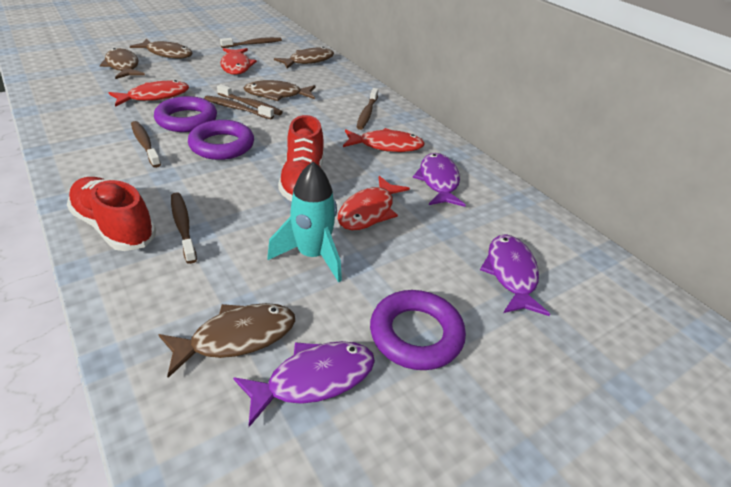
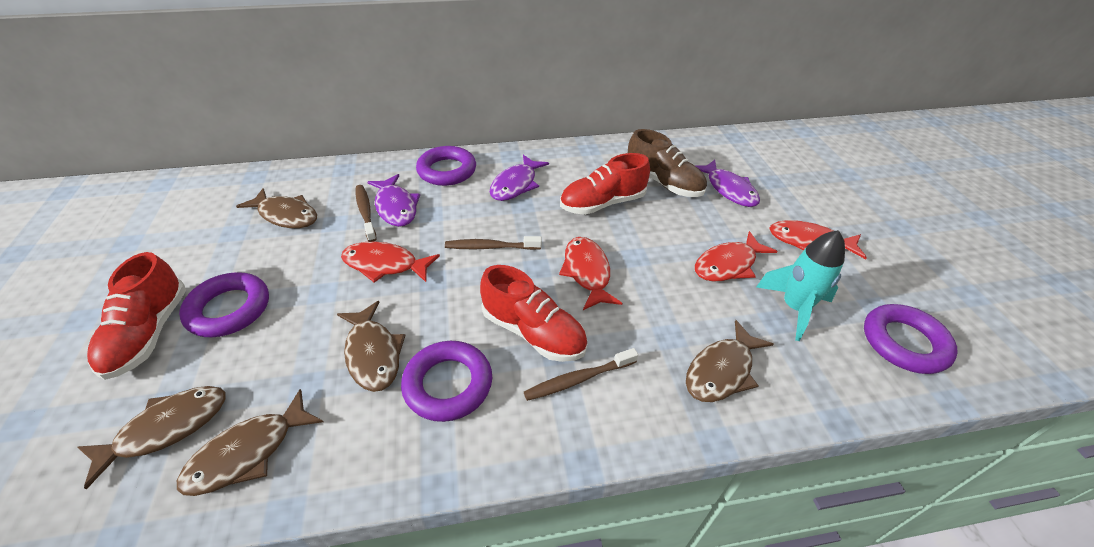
brown shoe: 0 -> 1
brown toothbrush: 6 -> 3
purple ring: 3 -> 4
red shoe: 2 -> 3

